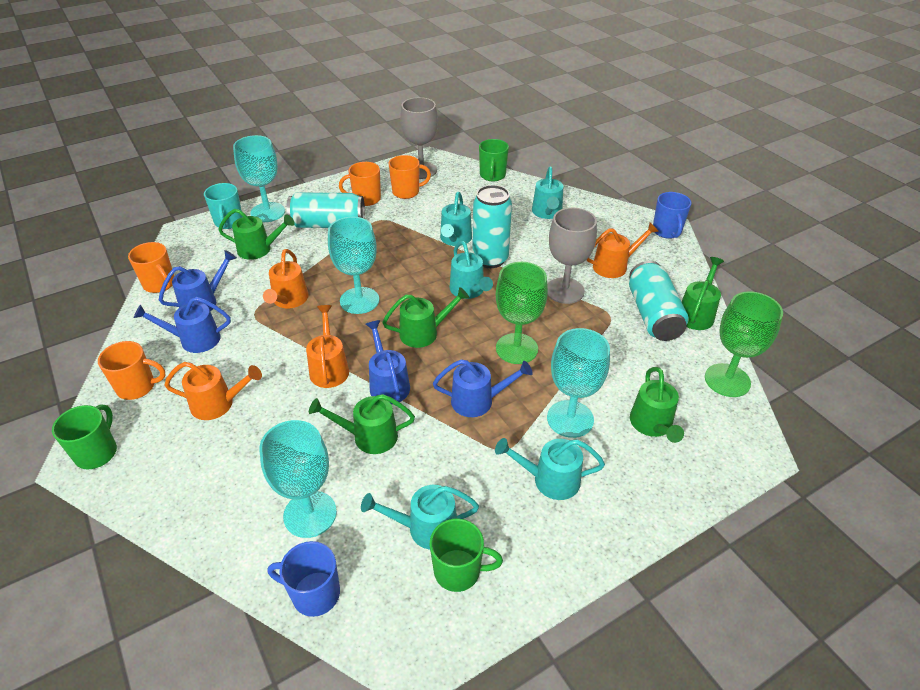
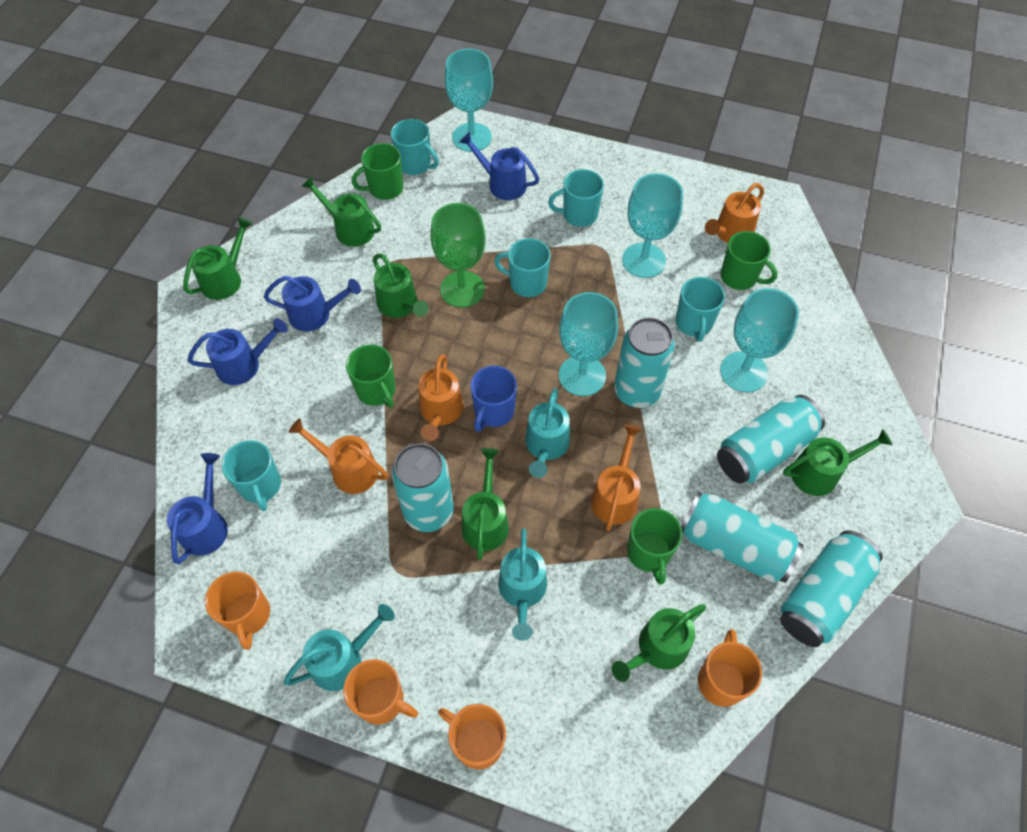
blue mug: 2 -> 1
green goblet: 2 -> 1
green mug: 3 -> 4
green watering can: 5 -> 6
grey goblet: 2 -> 0
turquoise can: 3 -> 5
turquoise mug: 1 -> 5
turquoise watering can: 5 -> 3

